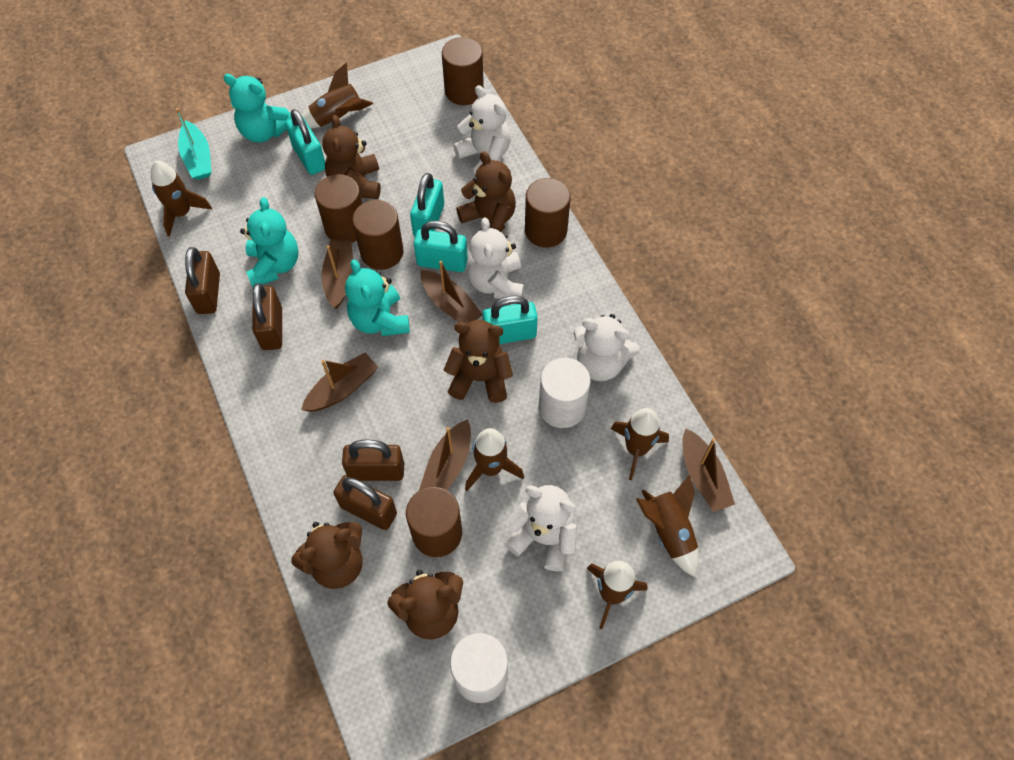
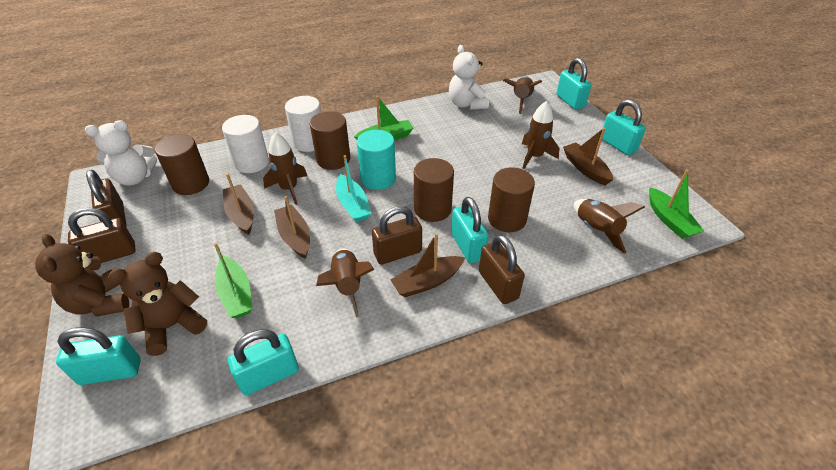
brown boat: 5 -> 4
brown cylinder: 5 -> 4
brown rocket: 6 -> 5
brown teddy bear: 5 -> 2
green boat: 0 -> 3
turquoise cylinder: 0 -> 1
turquoise padlock: 4 -> 5
turquoise teddy bear: 3 -> 0
white teddy bear: 4 -> 2

